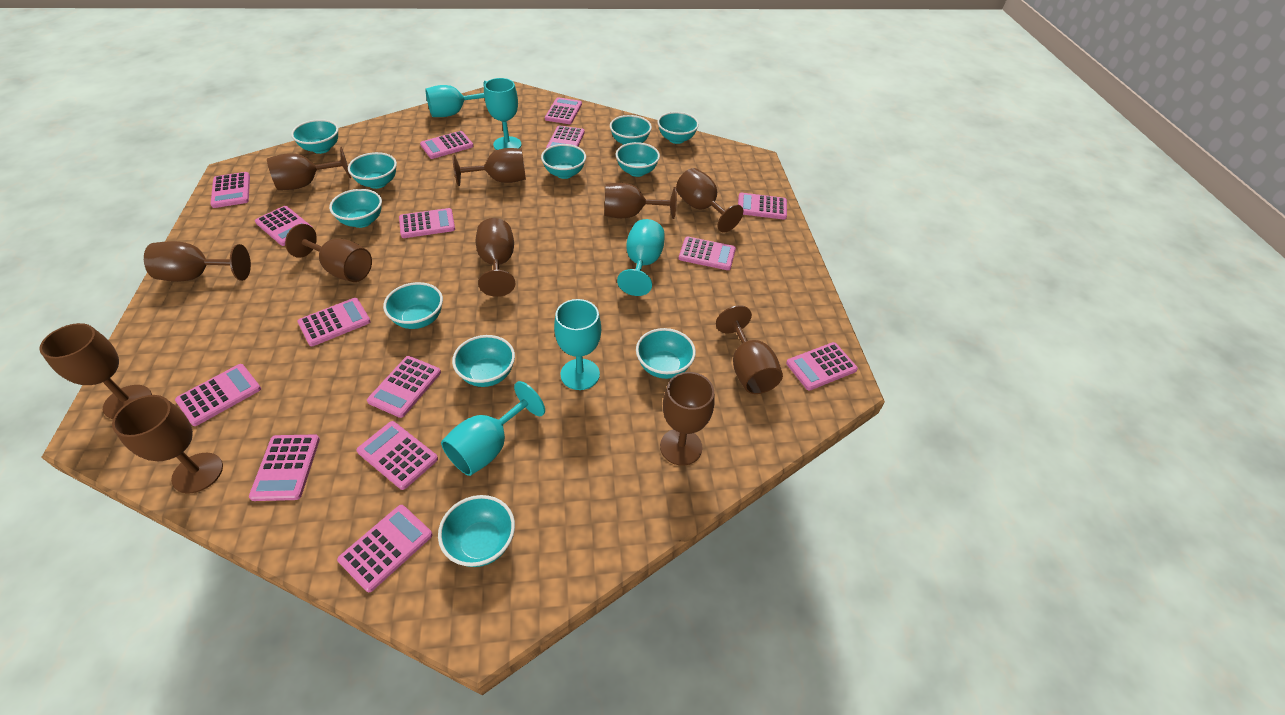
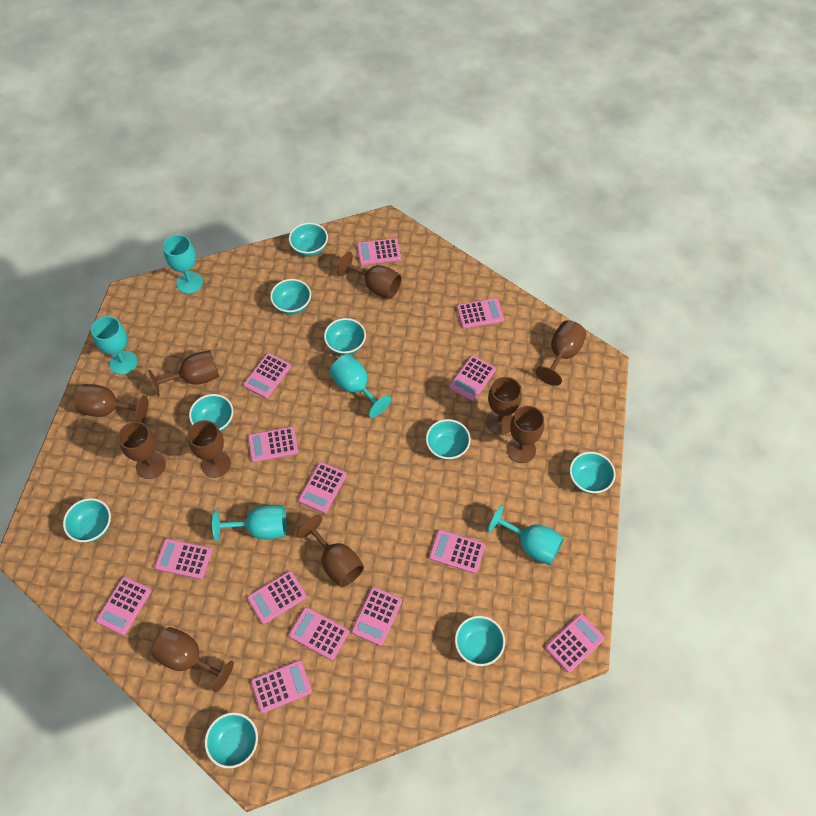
brown goblet: 11 -> 10
pink calculator: 15 -> 14
turquoise bowl: 11 -> 9

